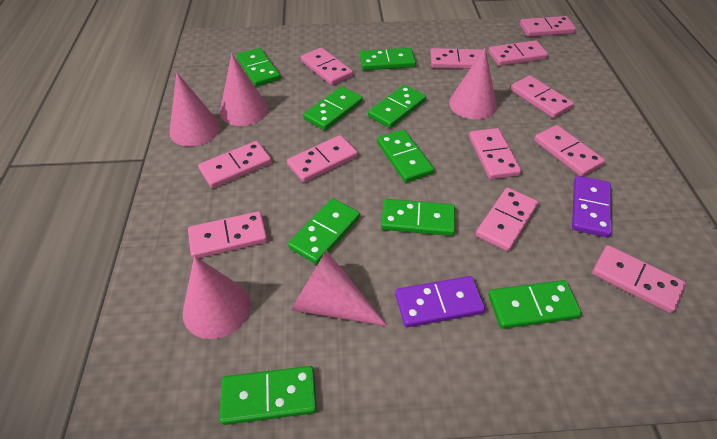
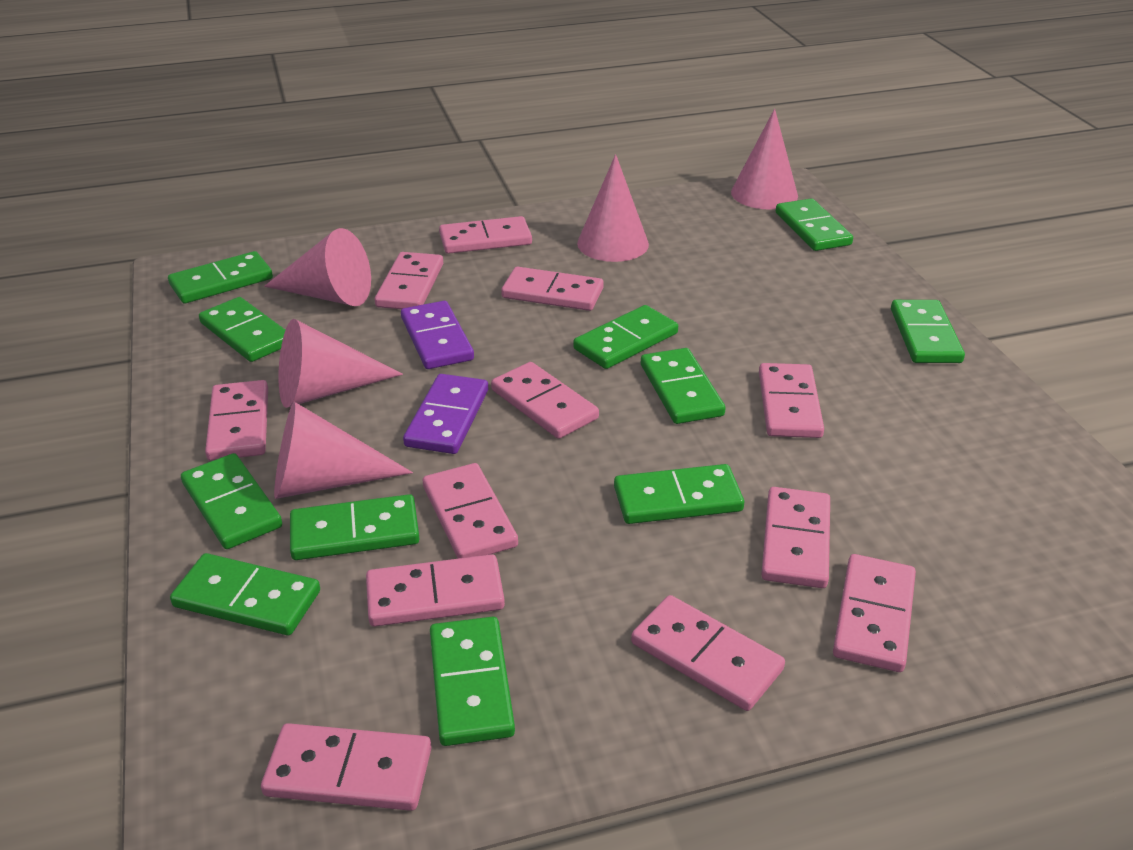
green domino: 9 -> 11

